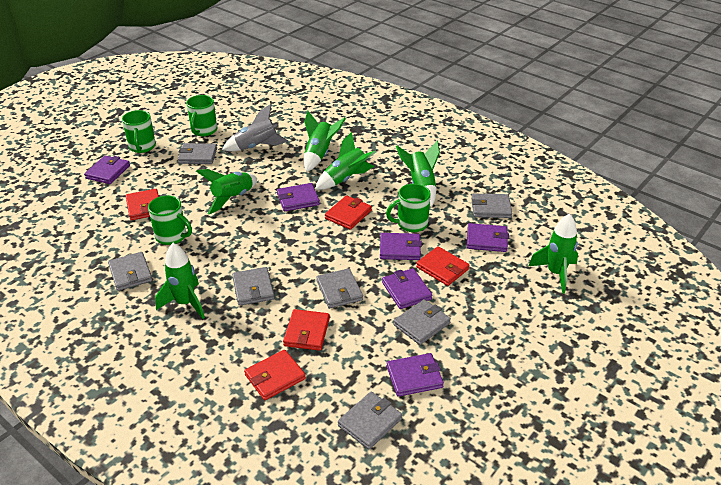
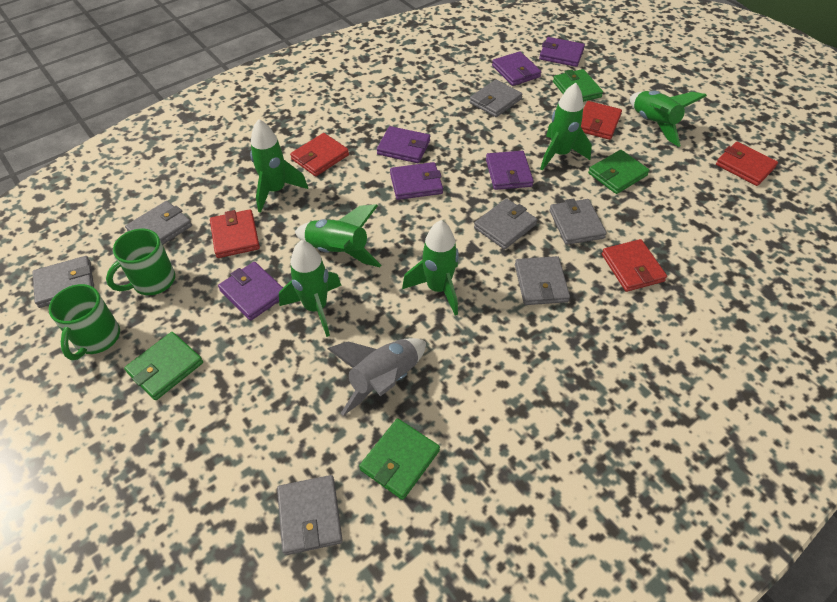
green mug: 4 -> 2
green wallet: 0 -> 4

